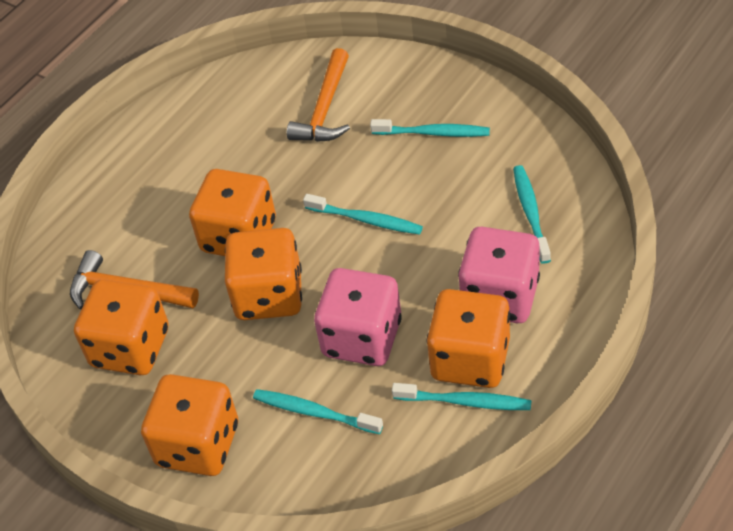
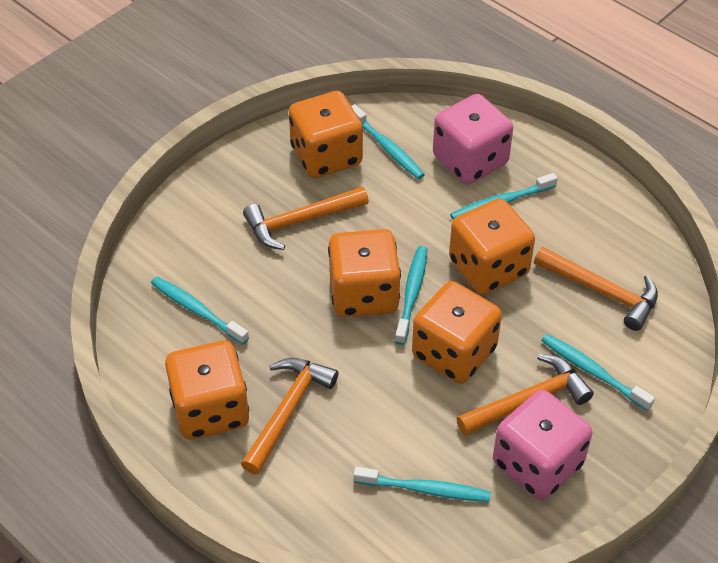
orange hammer: 2 -> 4
turquoise toothbrush: 5 -> 6

